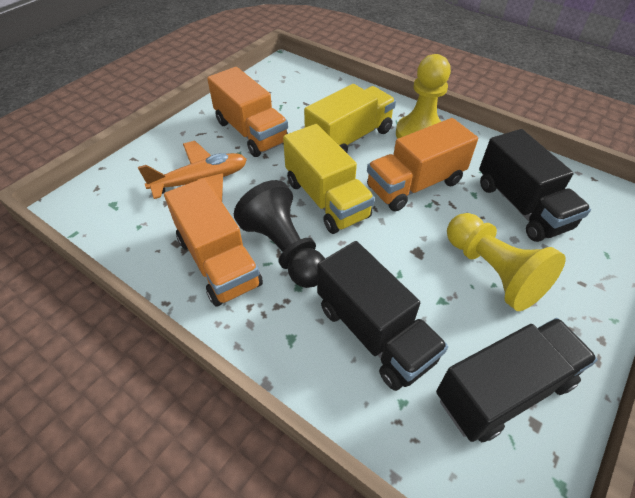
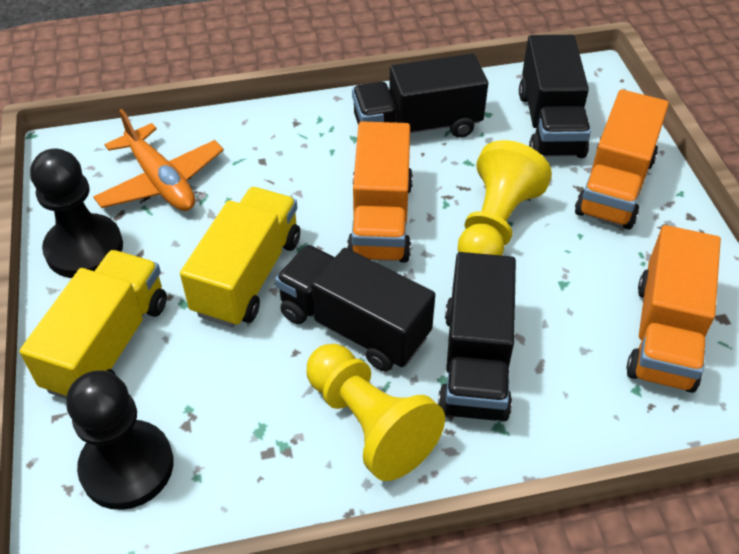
black pawn: 1 -> 2
black truck: 3 -> 4

